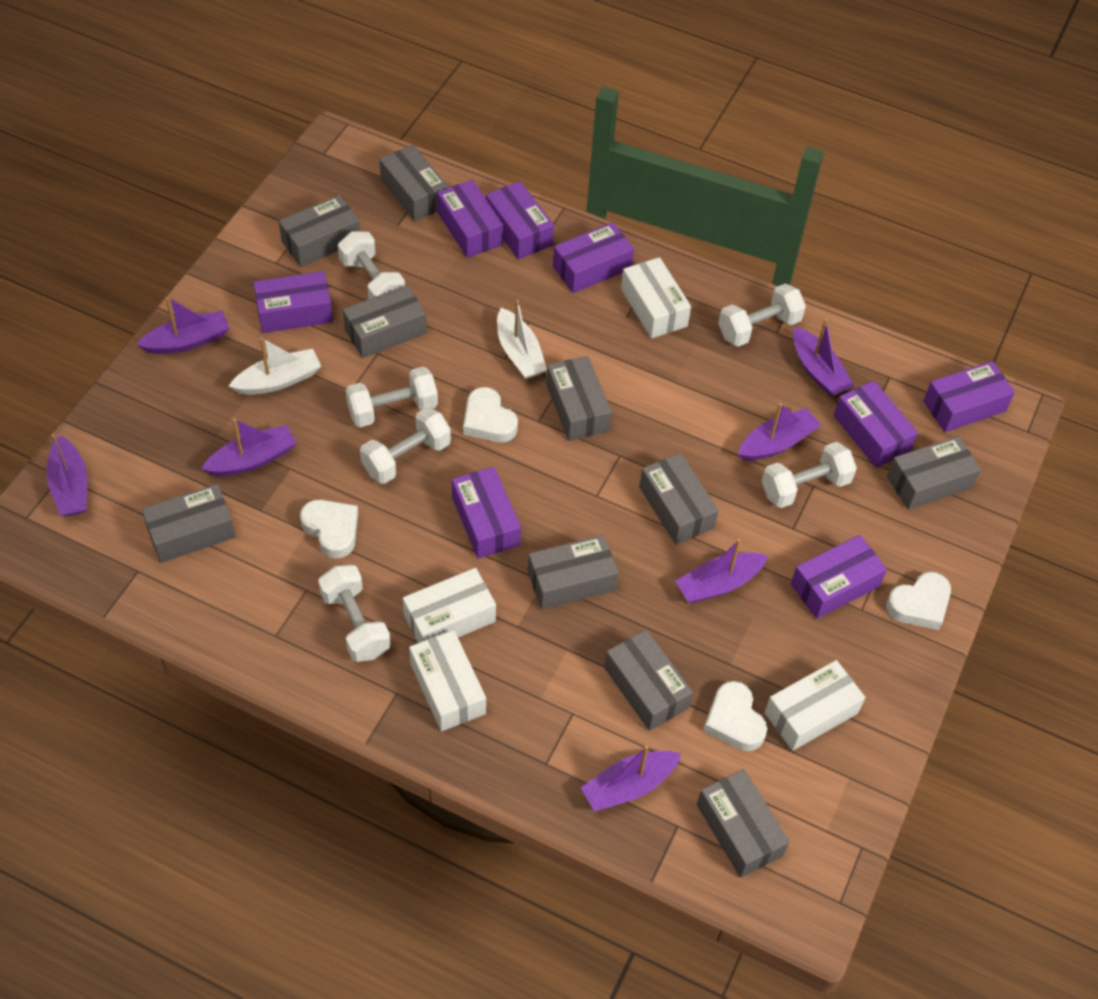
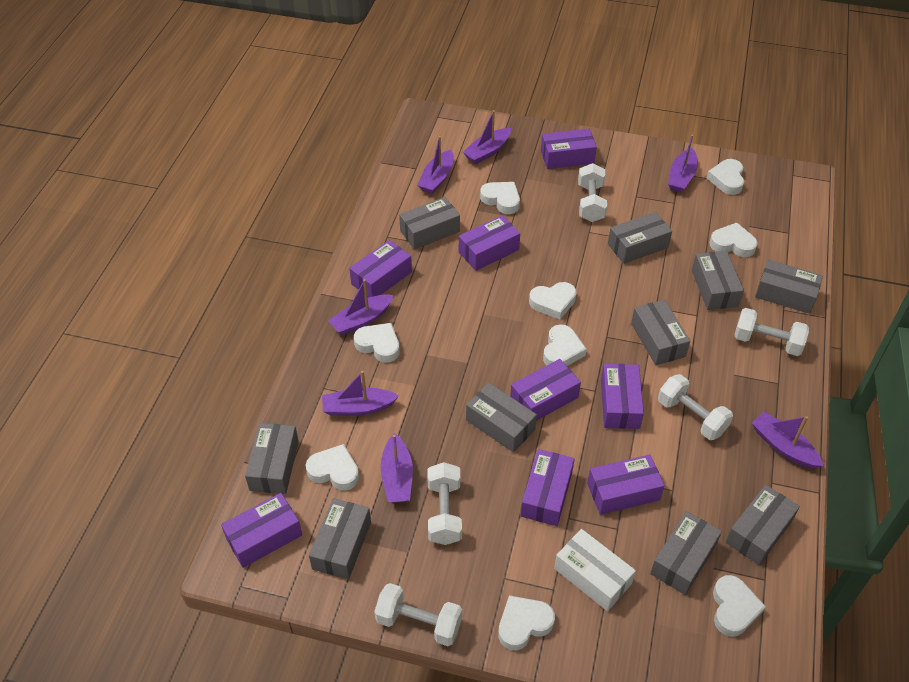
white boat: 2 -> 0
white box: 4 -> 1
white dumbbell: 6 -> 5
white heart: 4 -> 9

